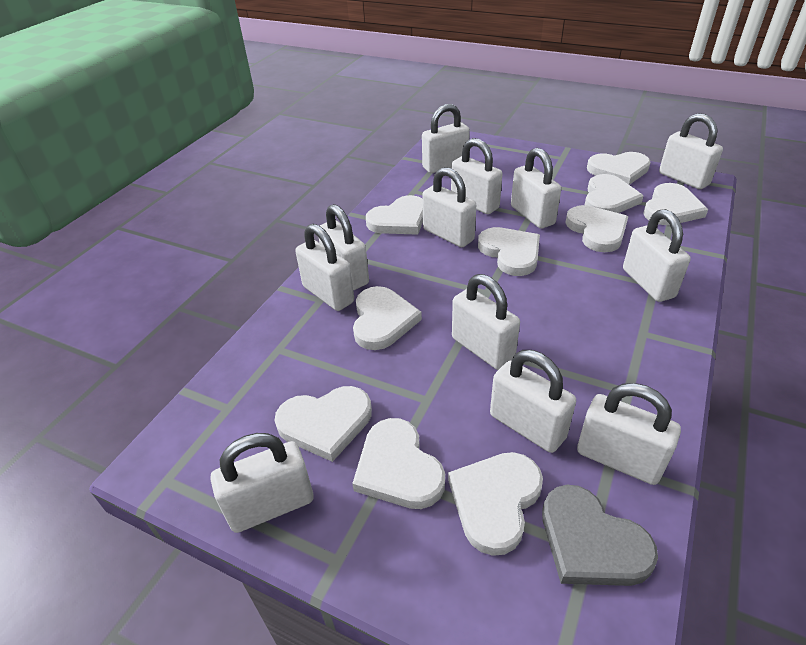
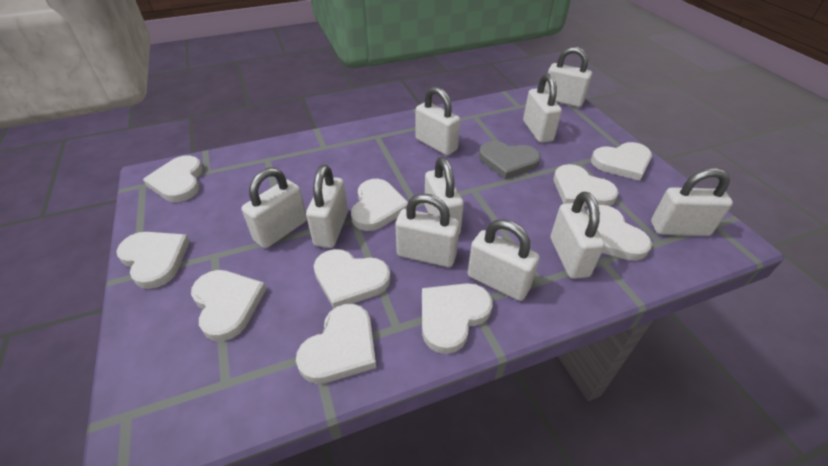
white padlock: 12 -> 10

